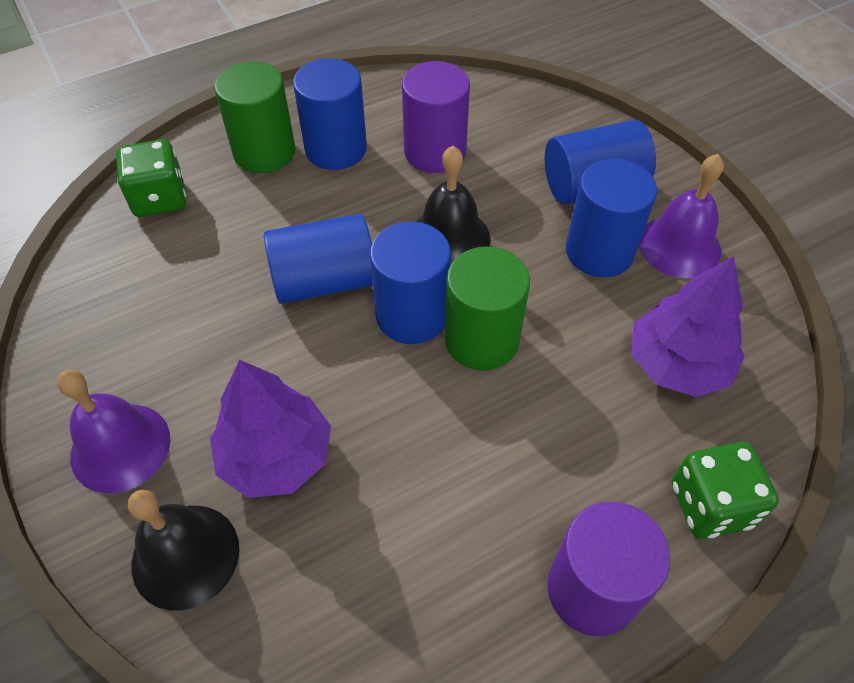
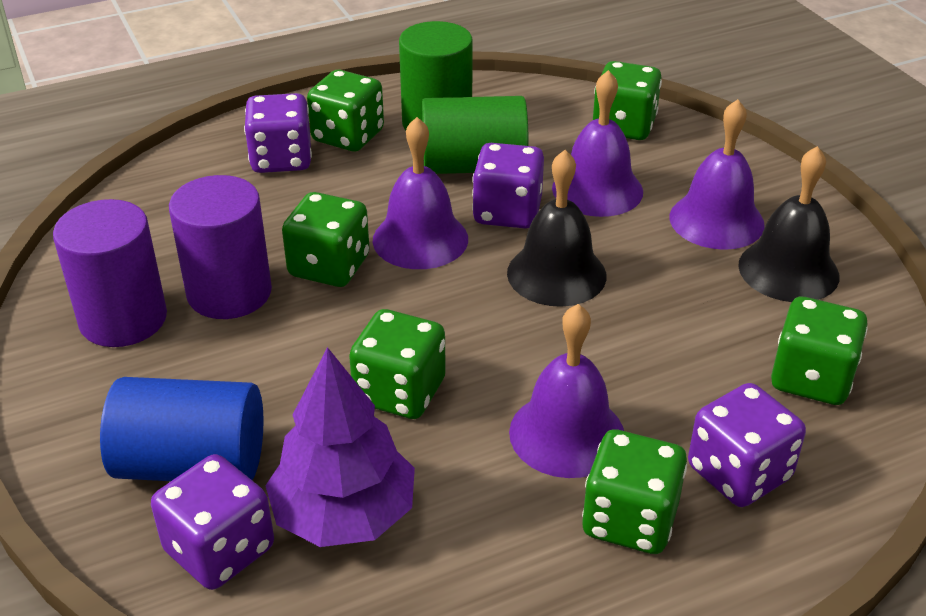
blue cylinder: 5 -> 1
green dice: 2 -> 6
purple bell: 2 -> 4
purple dice: 0 -> 4
purple tree: 2 -> 1

